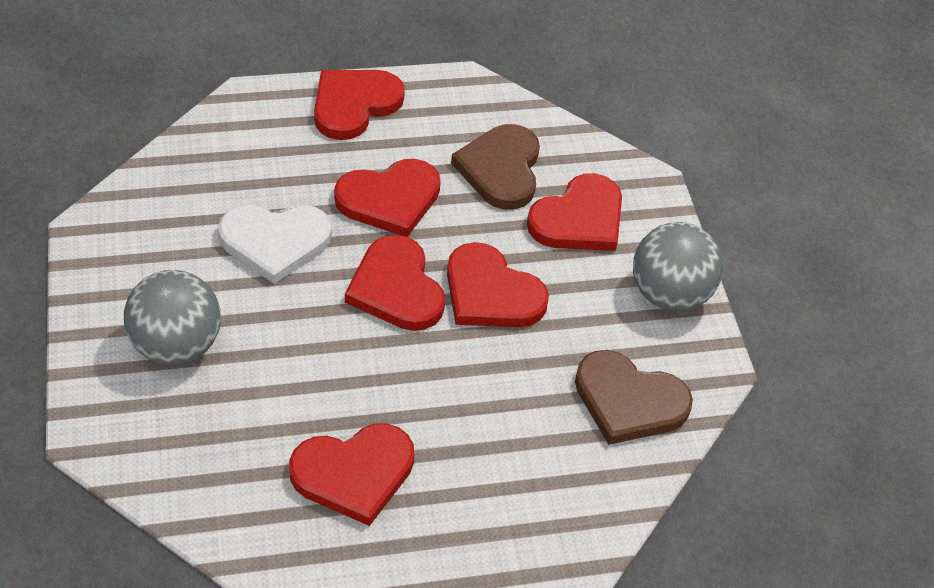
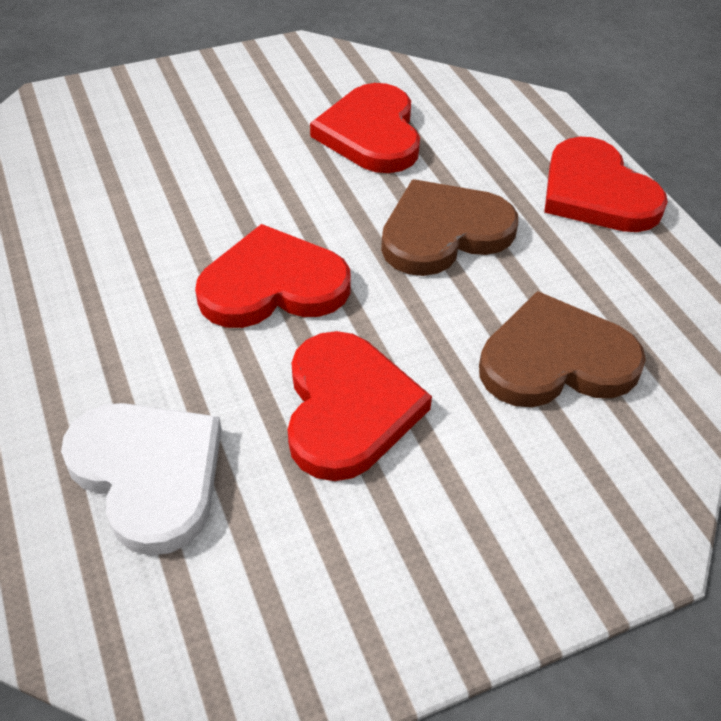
grey ball: 2 -> 0
red heart: 6 -> 4

